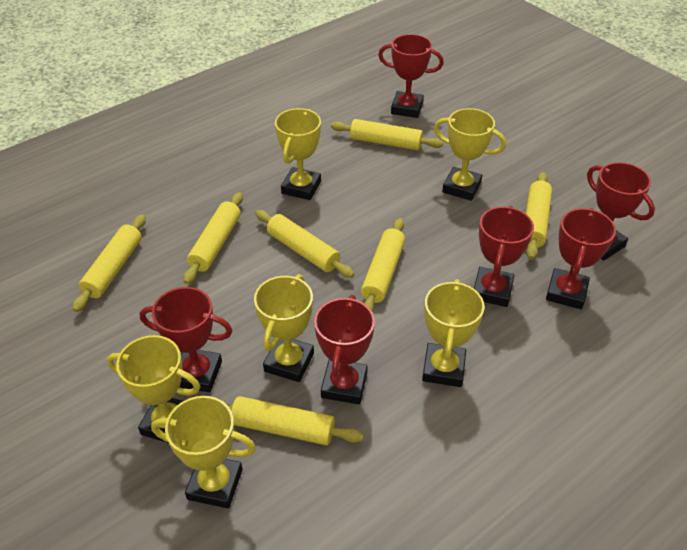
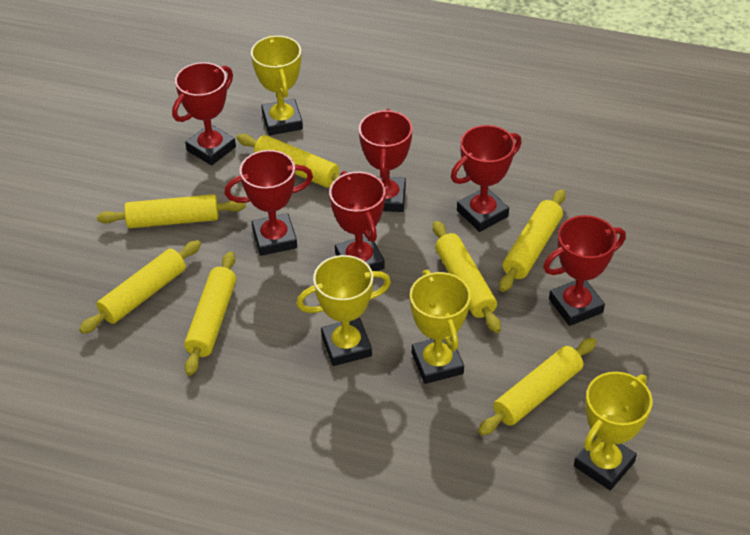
yellow trophy: 6 -> 4

